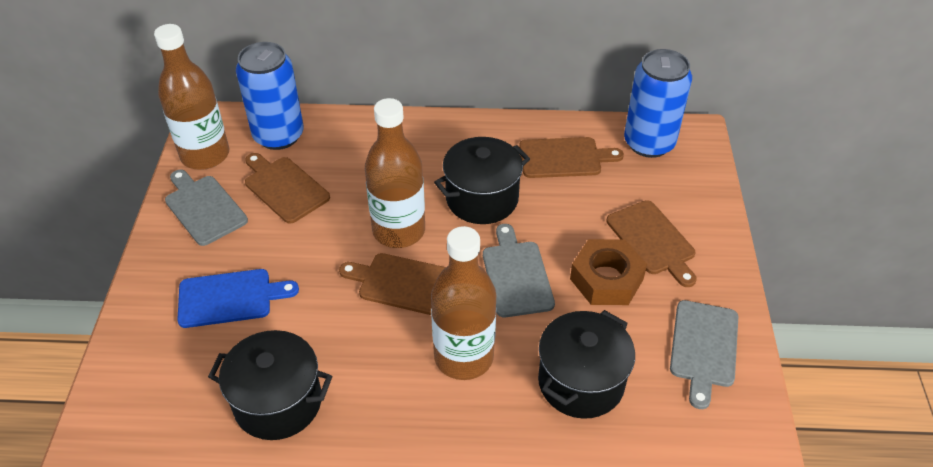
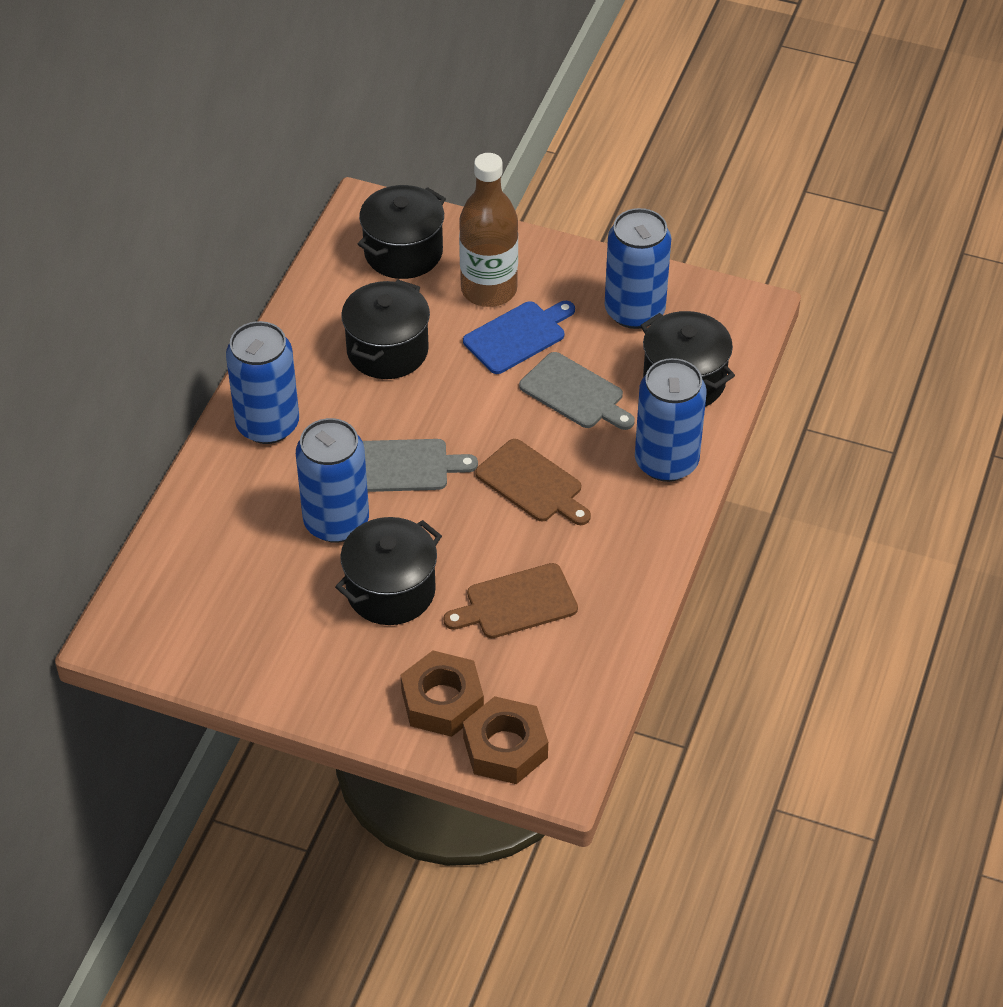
black pot: 3 -> 4
blue can: 2 -> 4
brown bottle: 3 -> 1
brown cutting board: 4 -> 2
brown nut: 1 -> 2
grey cutting board: 3 -> 2

